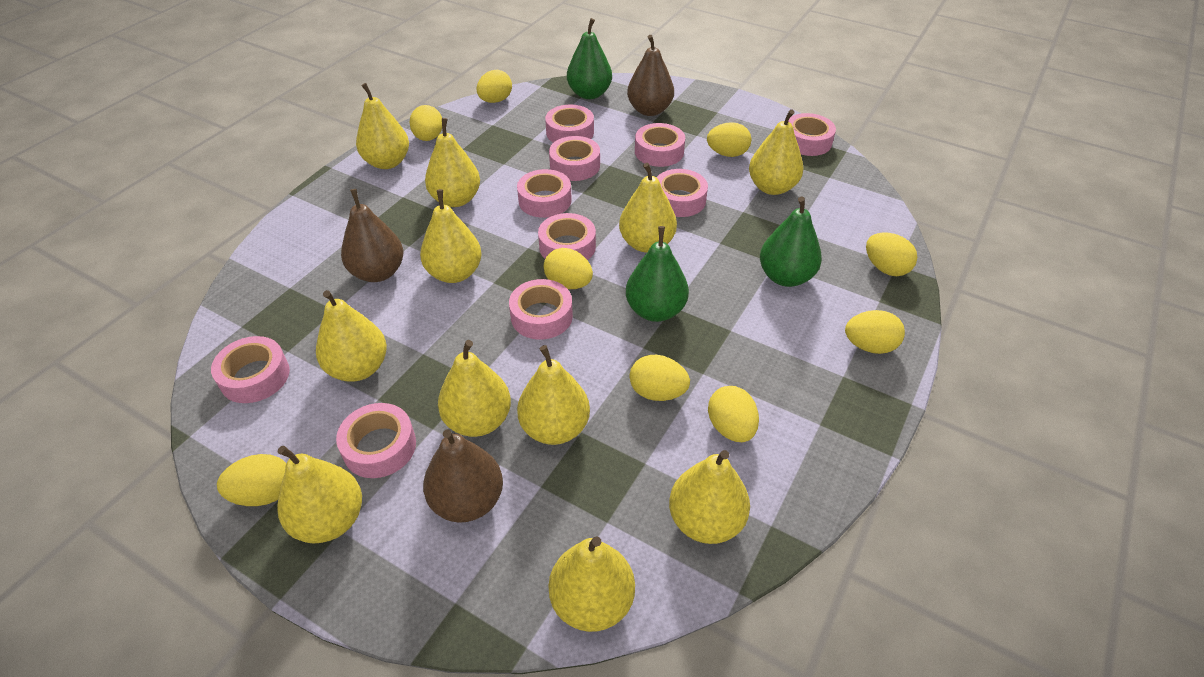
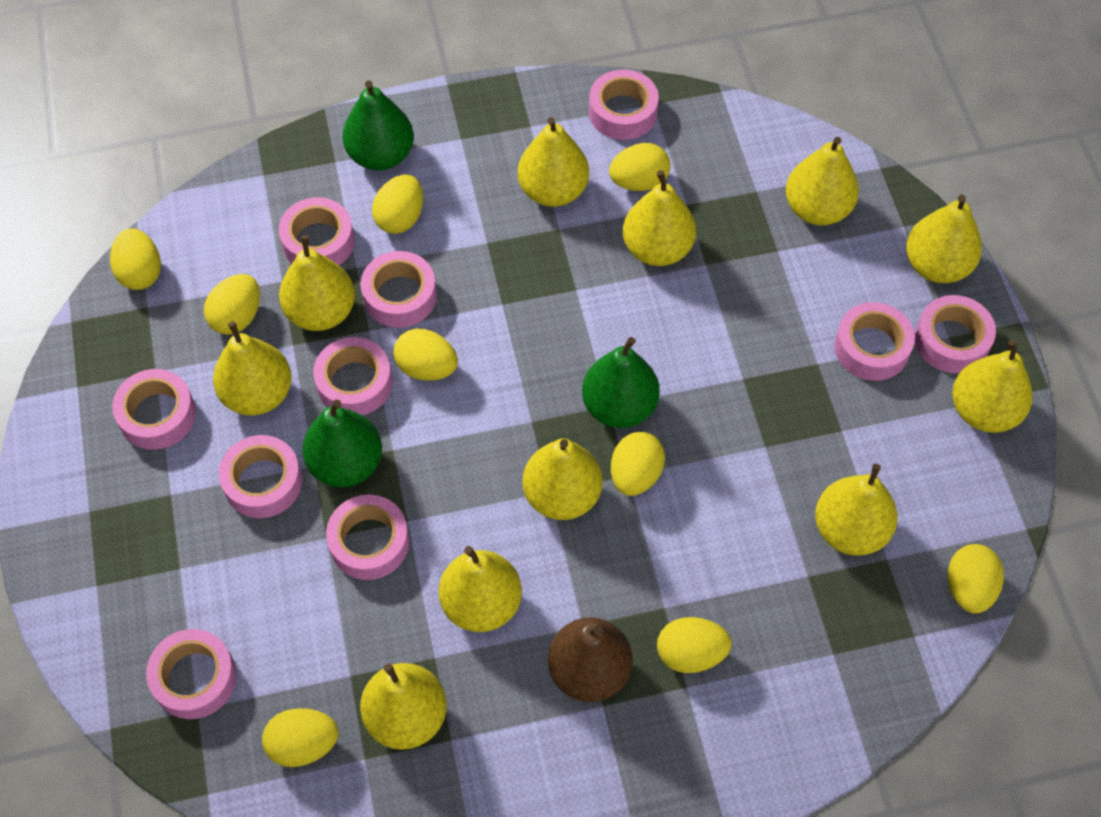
brown pear: 3 -> 1

